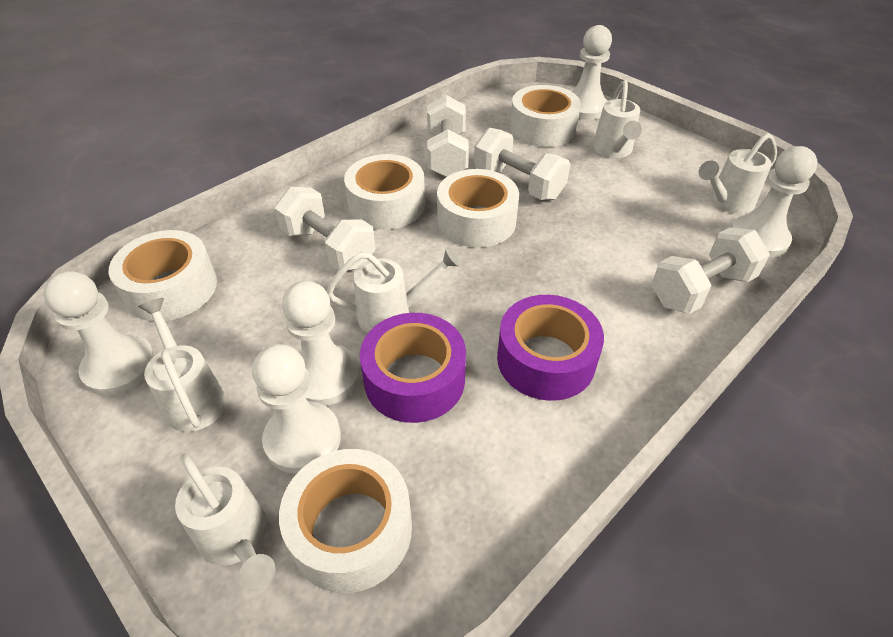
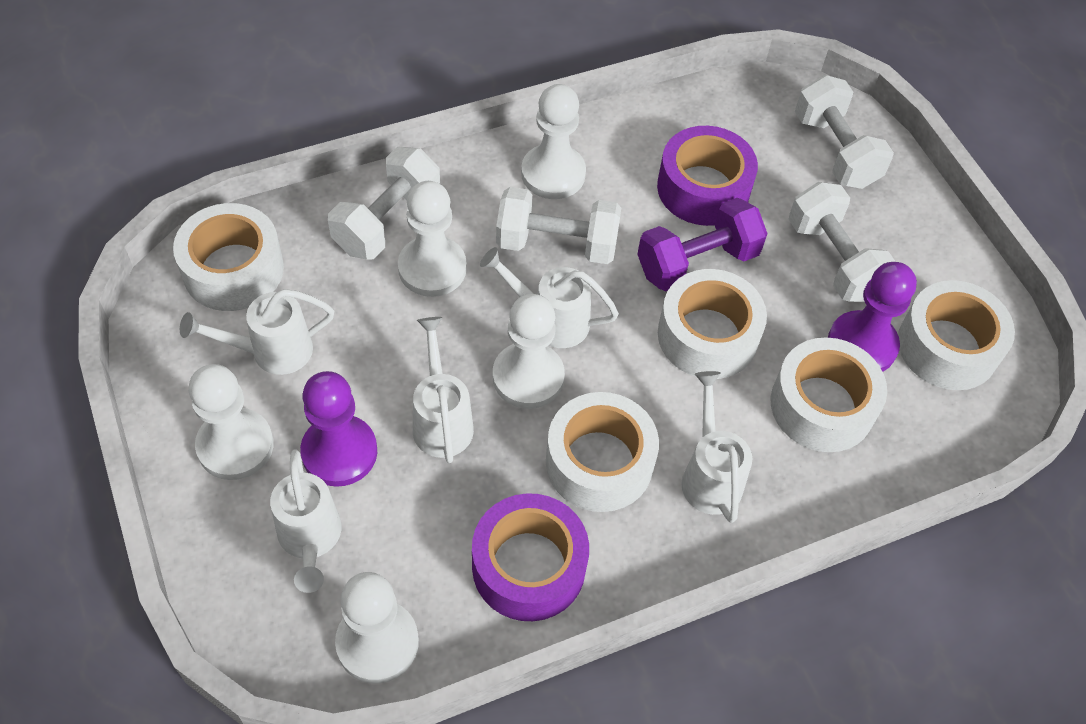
purple dumbbell: 0 -> 1
purple pawn: 0 -> 2

